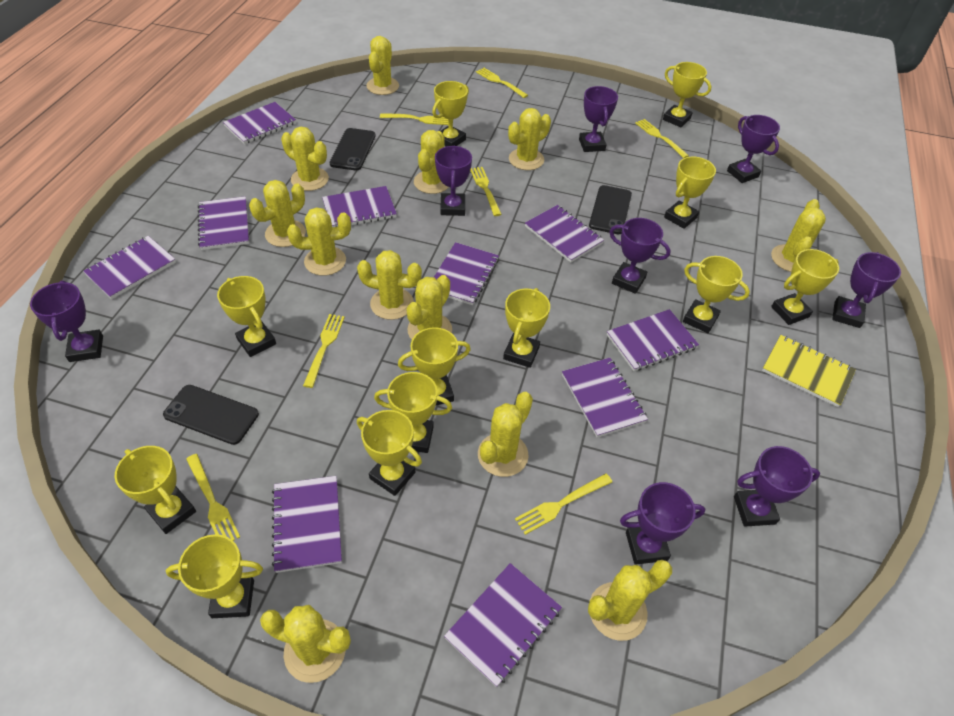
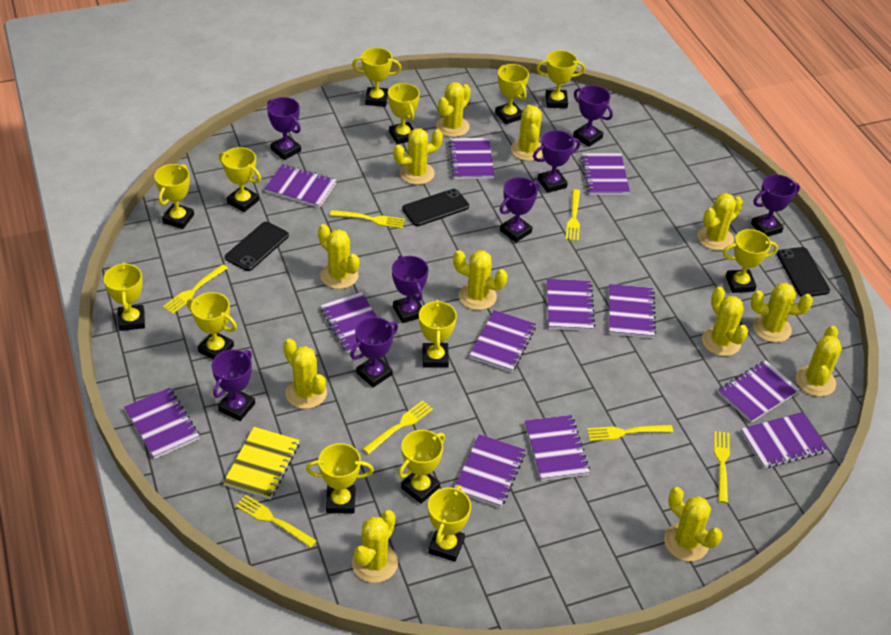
purple notebook: 10 -> 12
yellow trophy: 12 -> 13

